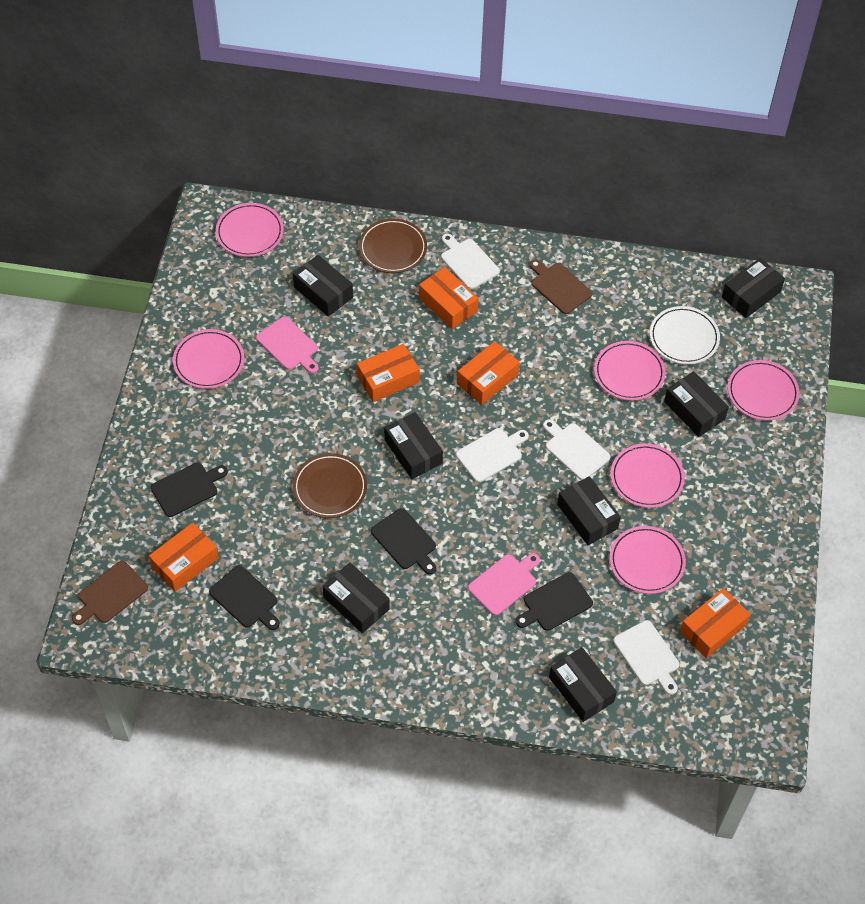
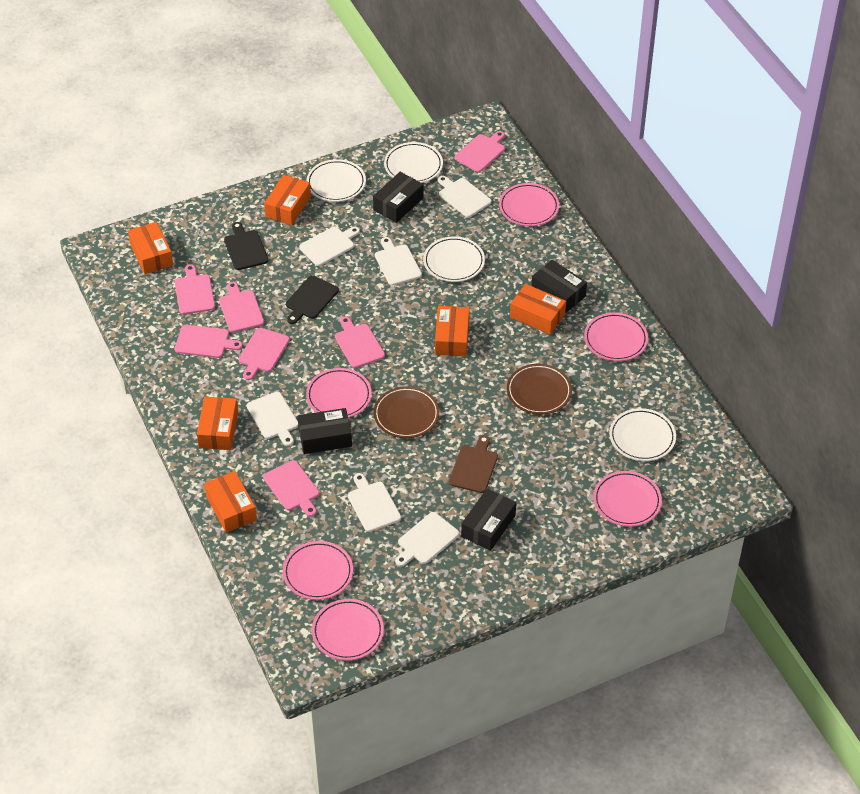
black box: 7 -> 4
black cutting board: 4 -> 2
brown cutting board: 2 -> 1
orange box: 5 -> 6
pink cutting board: 2 -> 7
white cutting board: 4 -> 6
white plate: 1 -> 4

